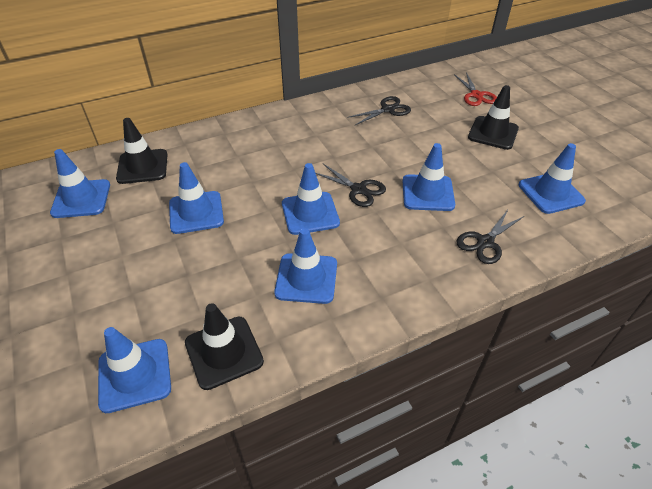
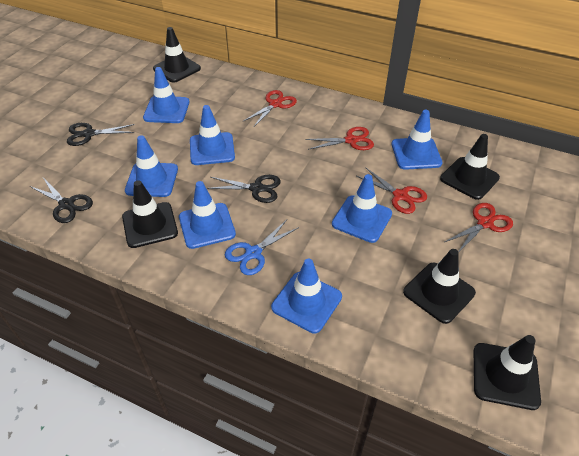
black traffic cone: 3 -> 5
blue scissors: 0 -> 1
red scissors: 1 -> 4

